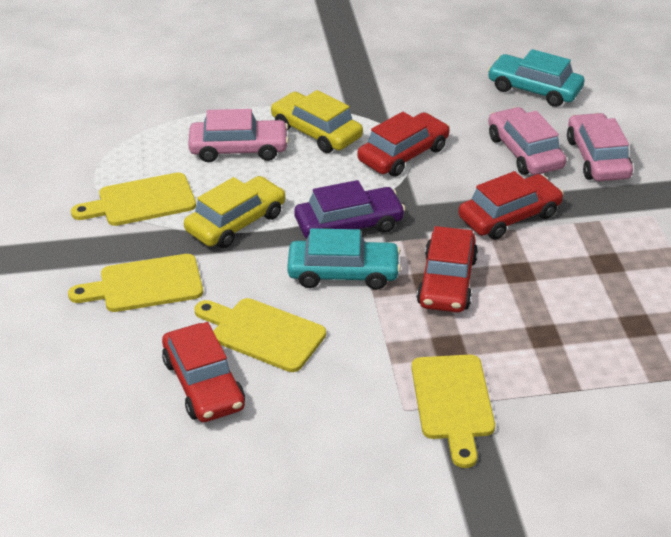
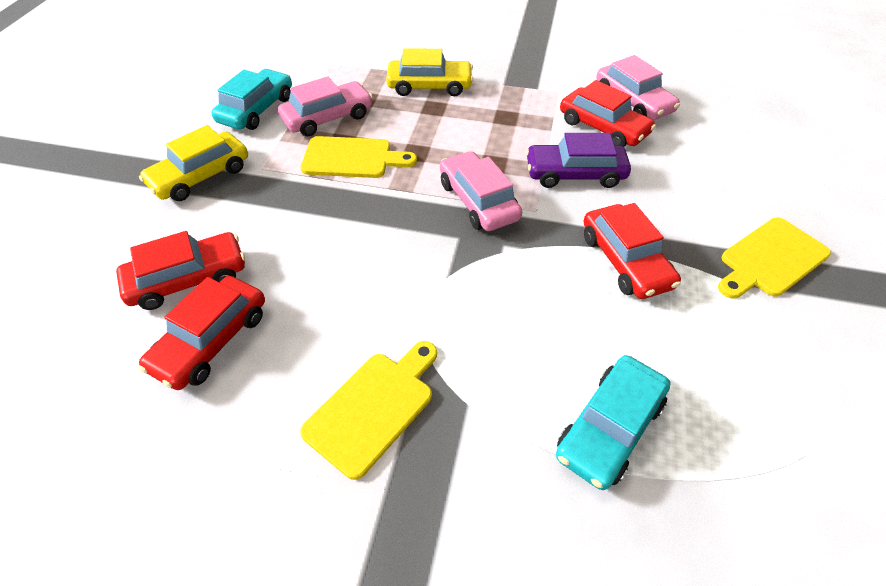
yellow cutting board: 4 -> 3

